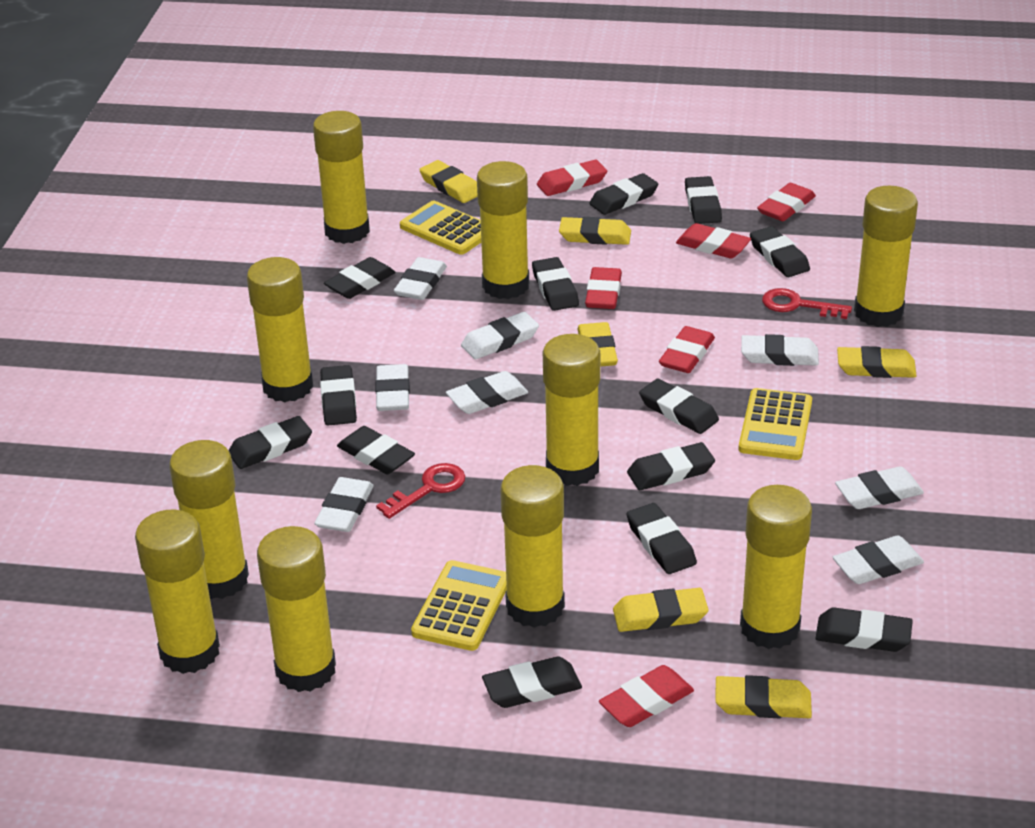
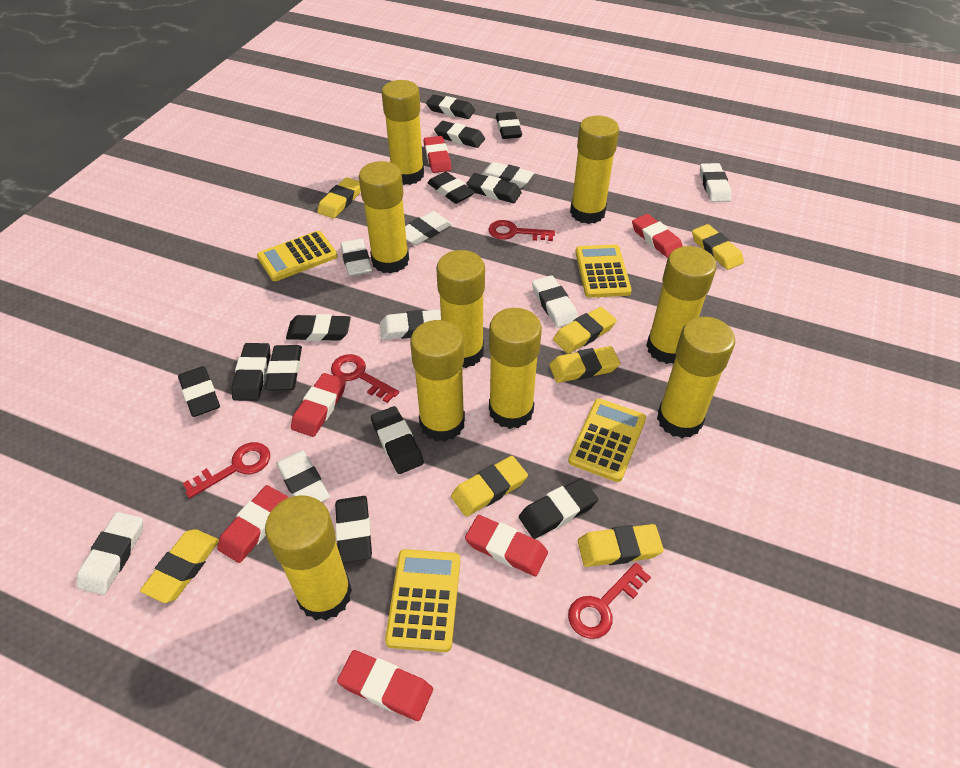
black eraser: 13 -> 12
red key: 2 -> 4
yellow calculator: 3 -> 4
yellow eraser: 6 -> 7
yellow glue stick: 10 -> 9

